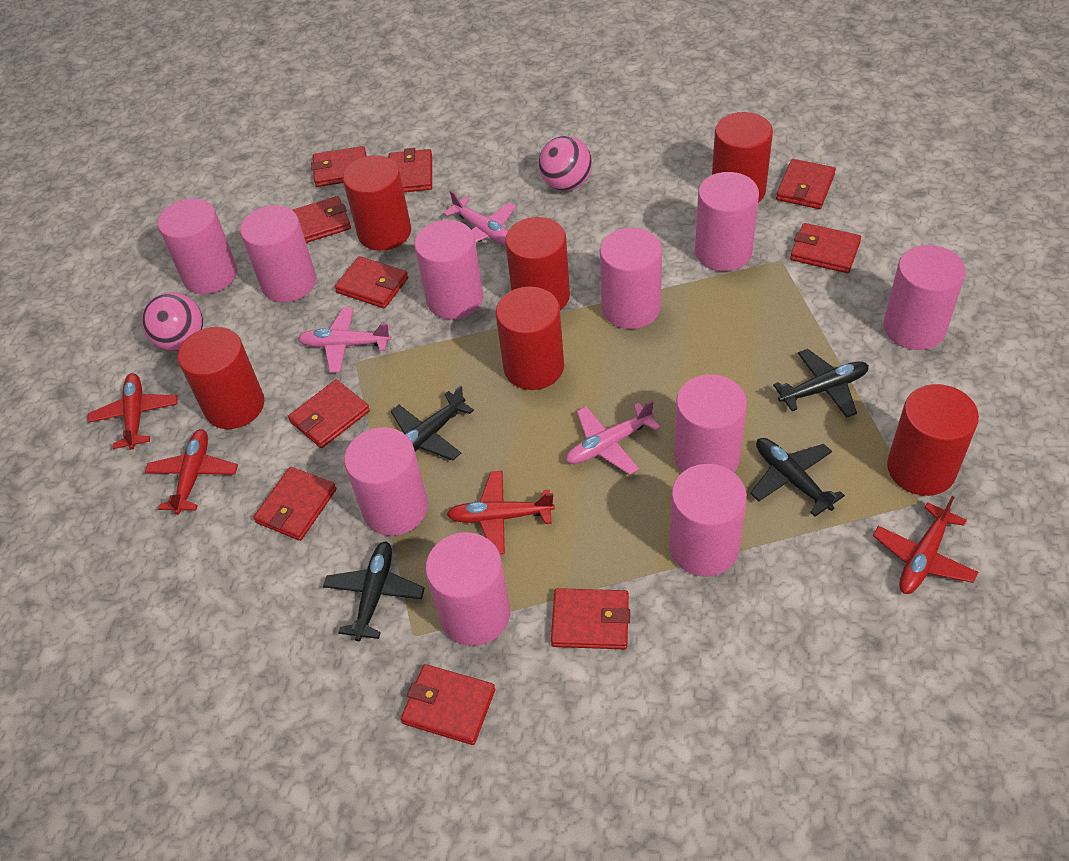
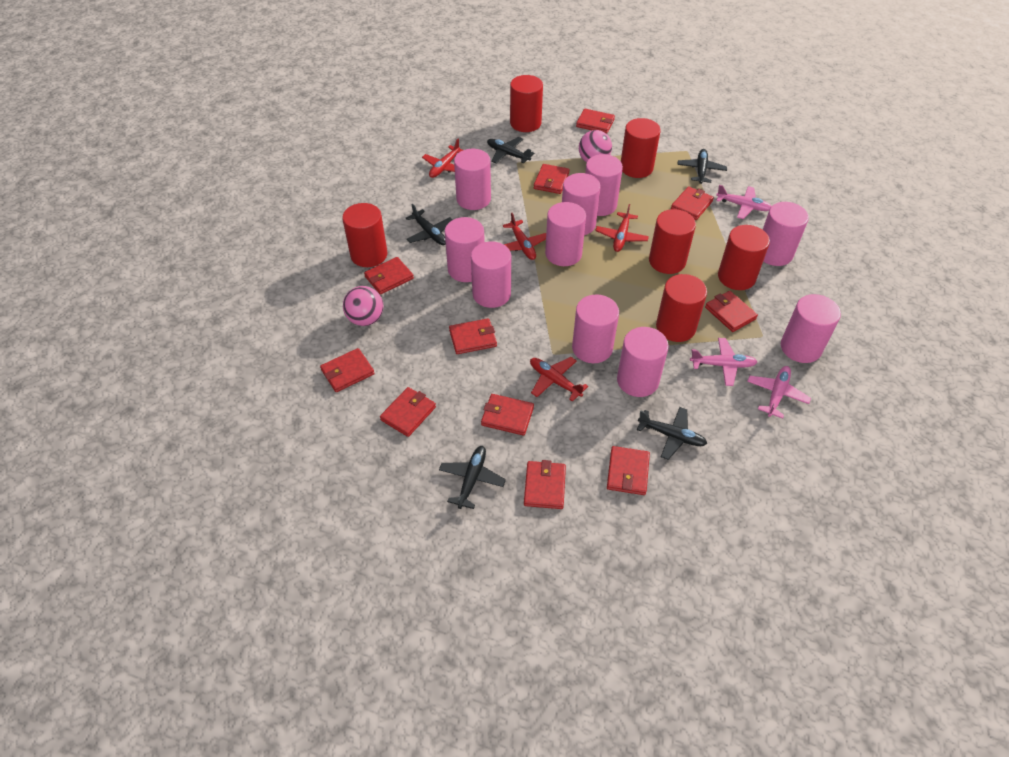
black plane: 4 -> 5
red wallet: 10 -> 11

